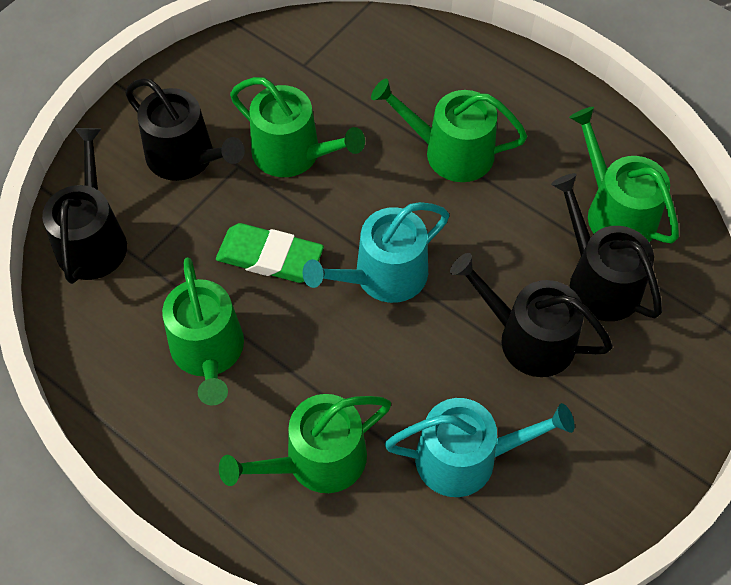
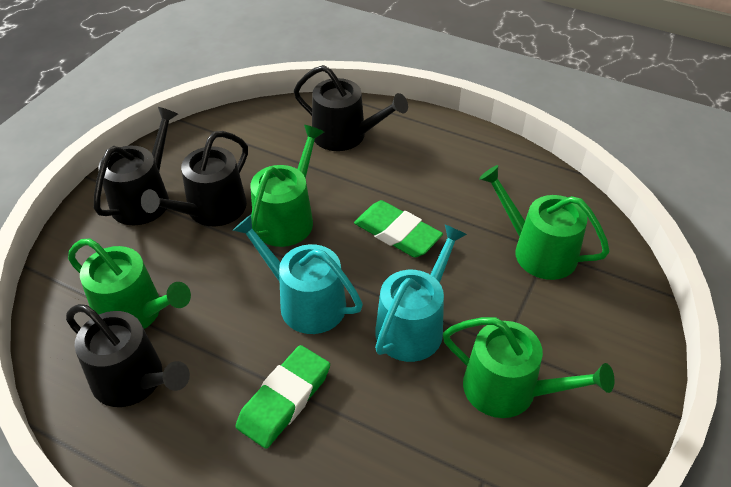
green eraser: 1 -> 2
green watering can: 5 -> 4

